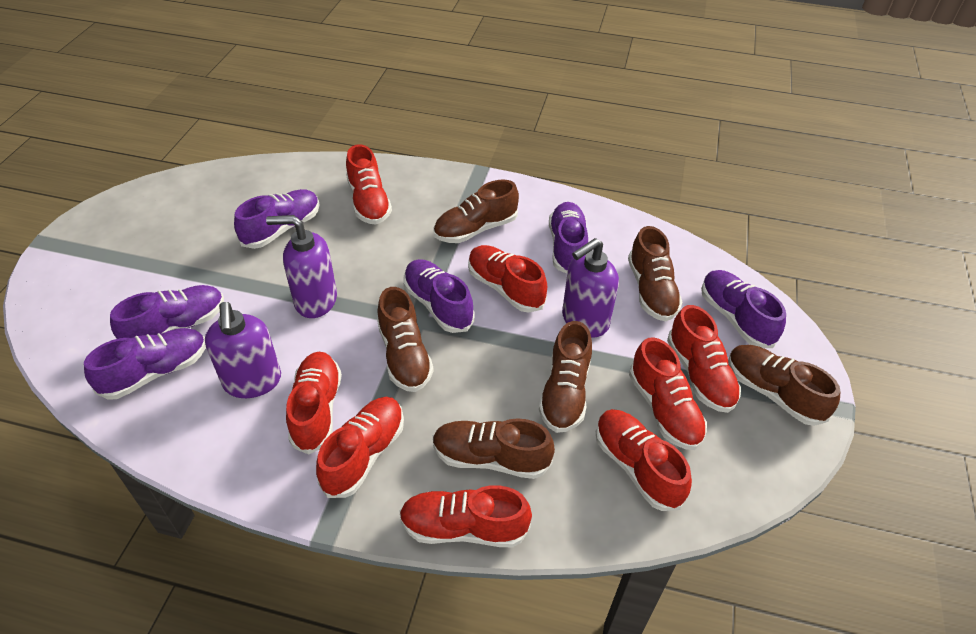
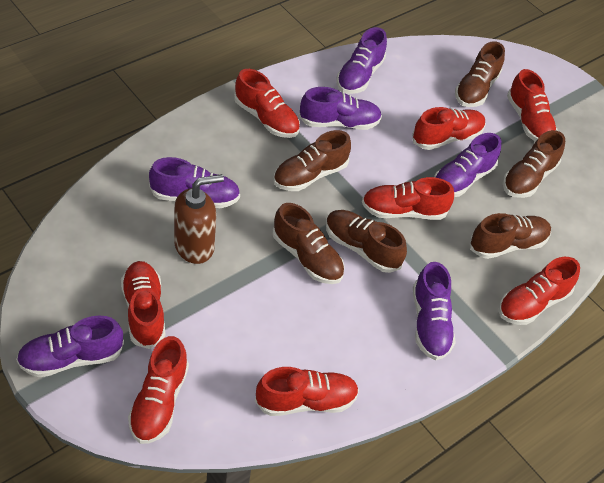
brown soap dispenser: 0 -> 1
purple soap dispenser: 3 -> 0

